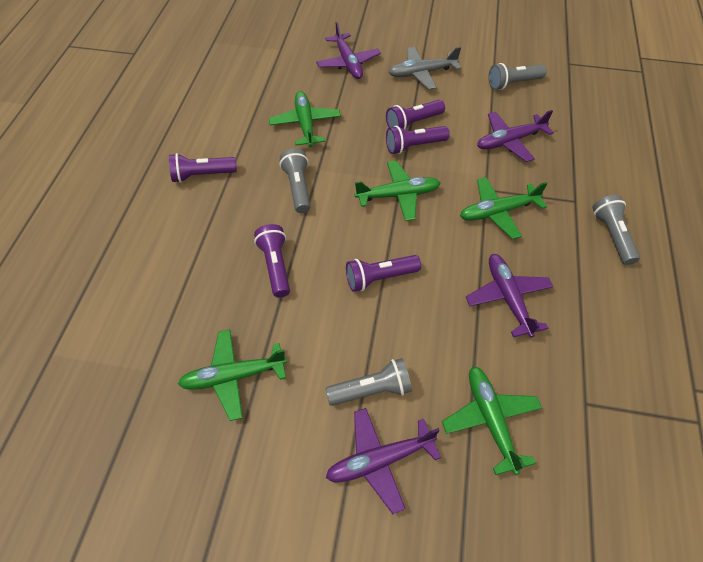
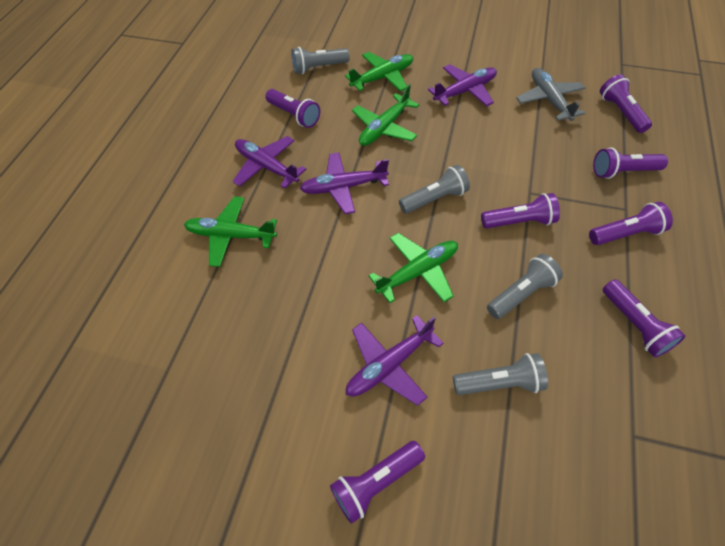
green plane: 5 -> 4
purple flashlight: 5 -> 7

